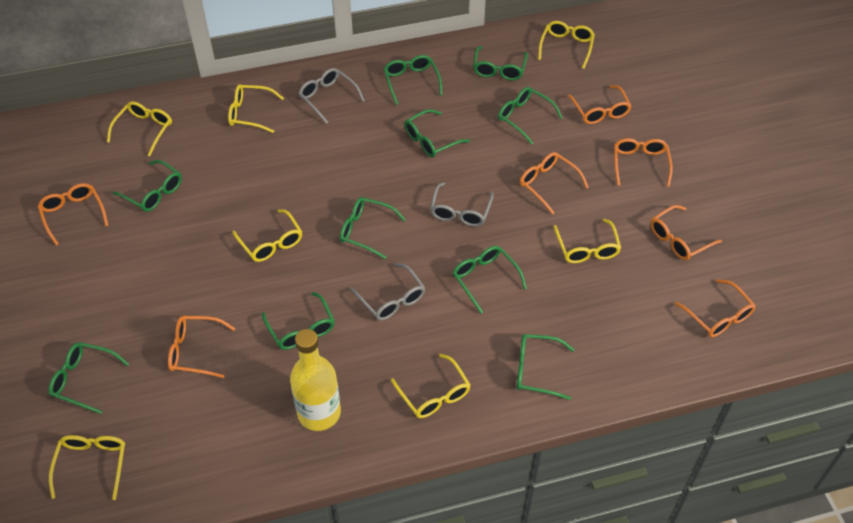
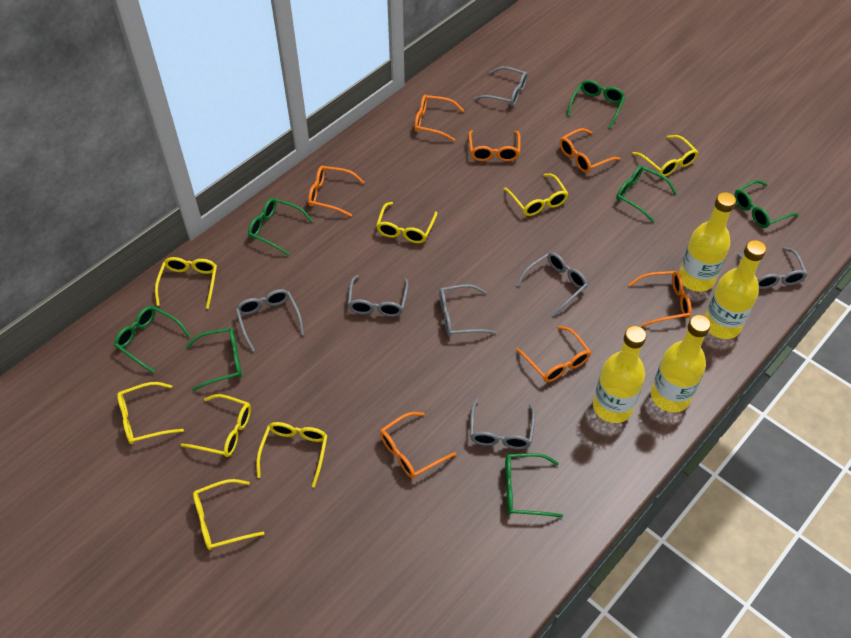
green glasses: 10 -> 7
grey glasses: 3 -> 7
yellow bottle: 1 -> 4
yellow glasses: 7 -> 8

